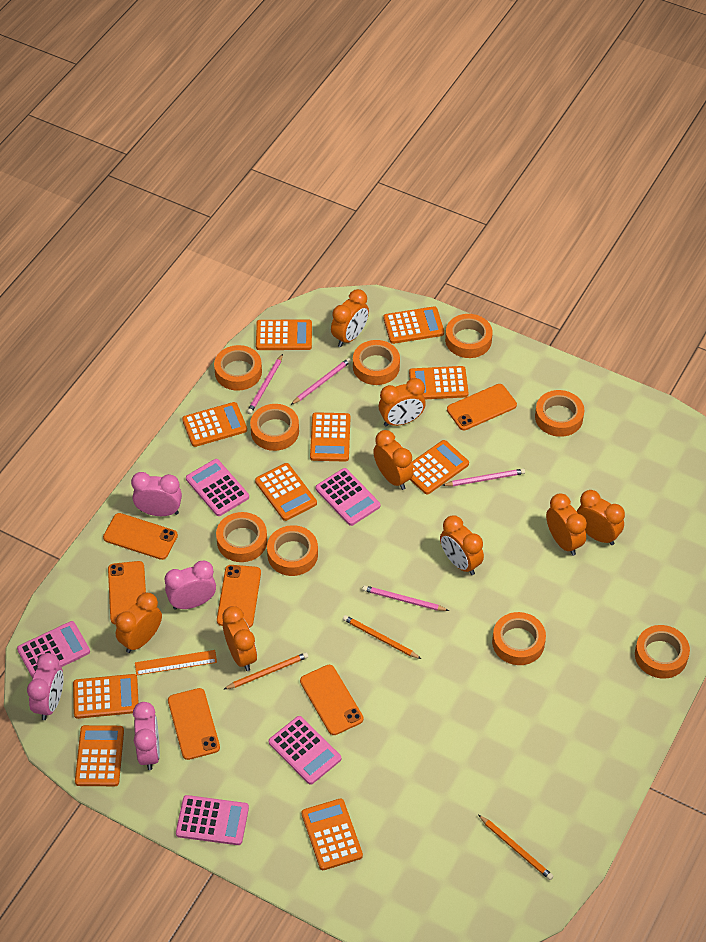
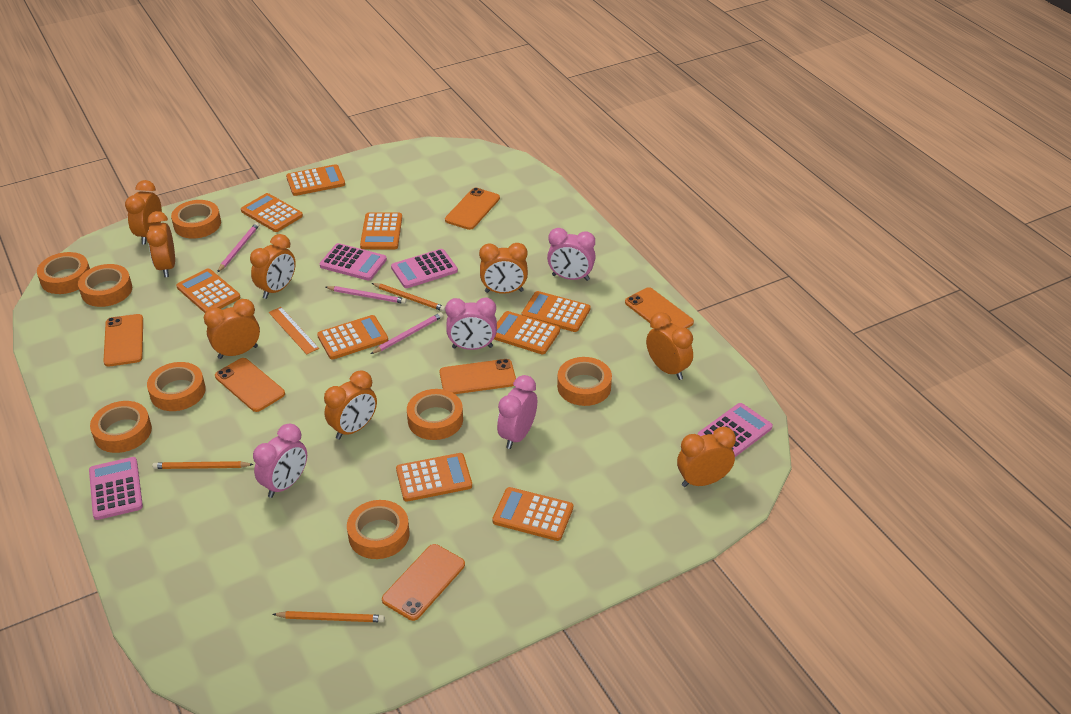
orange calculator: 10 -> 9
orange tape: 9 -> 8
pink calculator: 5 -> 4
pink pencil: 4 -> 3

